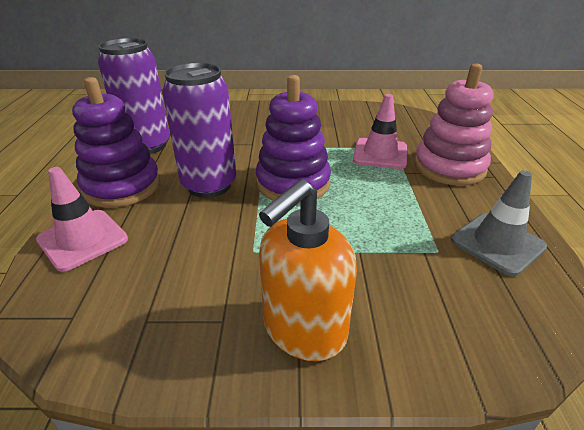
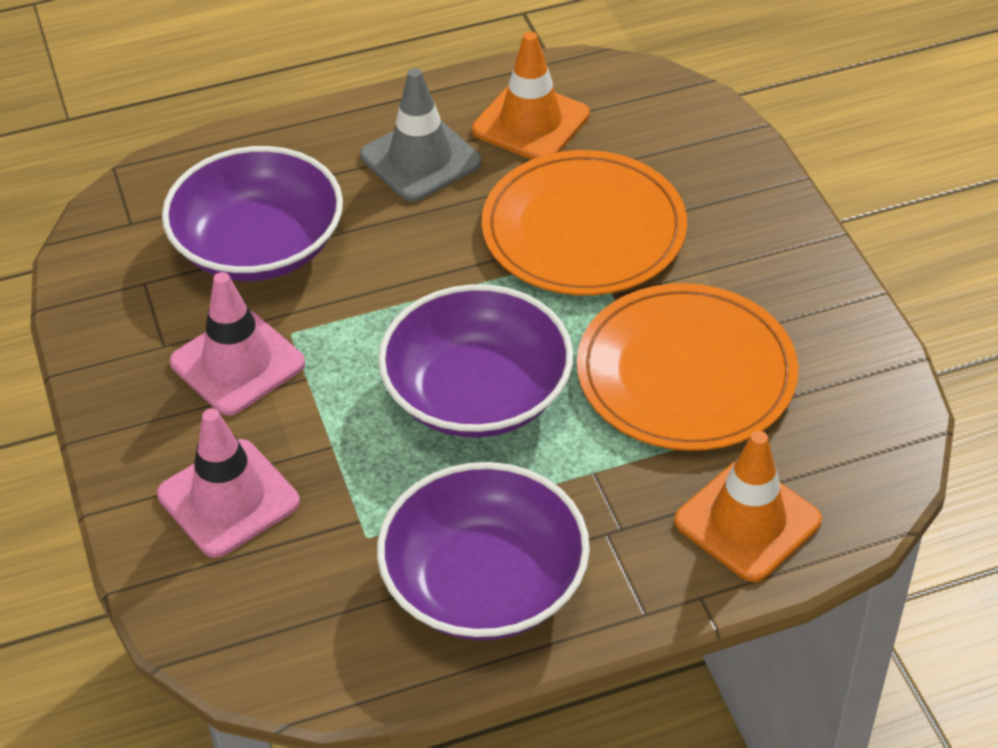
orange plate: 0 -> 2
orange soap dispenser: 1 -> 0
orange traffic cone: 0 -> 2
pink stacking toy: 1 -> 0
purple bowl: 0 -> 3
purple can: 2 -> 0
purple stacking toy: 2 -> 0

